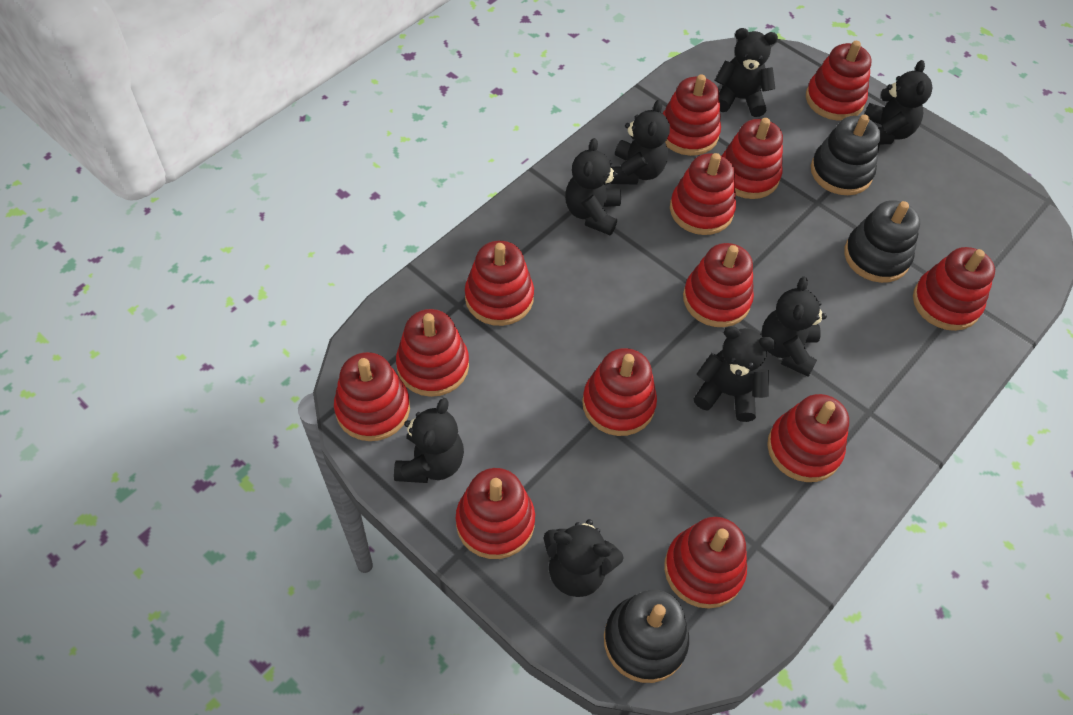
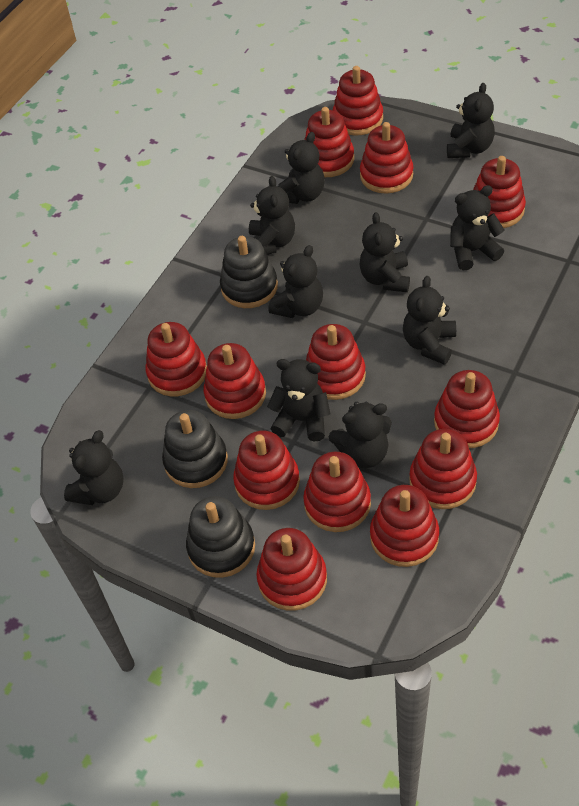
black teddy bear: 8 -> 10

